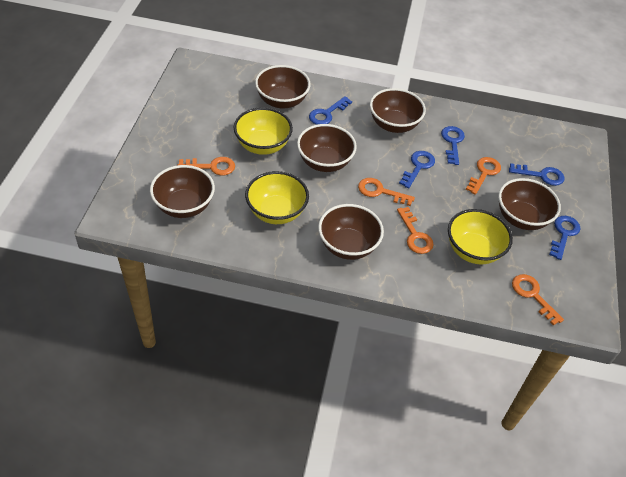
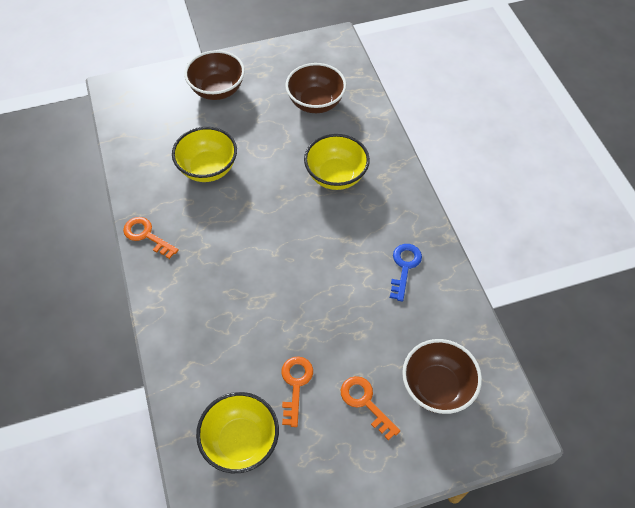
blue key: 5 -> 1
brown bowl: 6 -> 3
orange key: 5 -> 3

